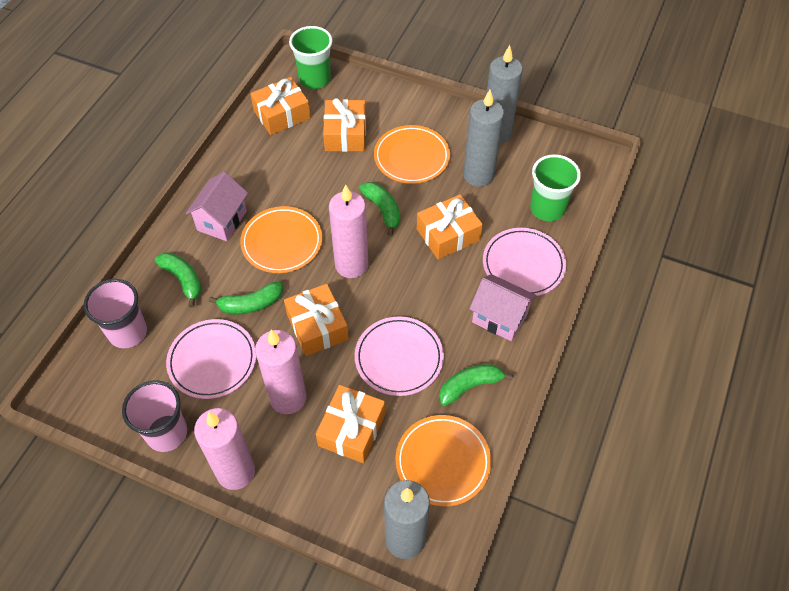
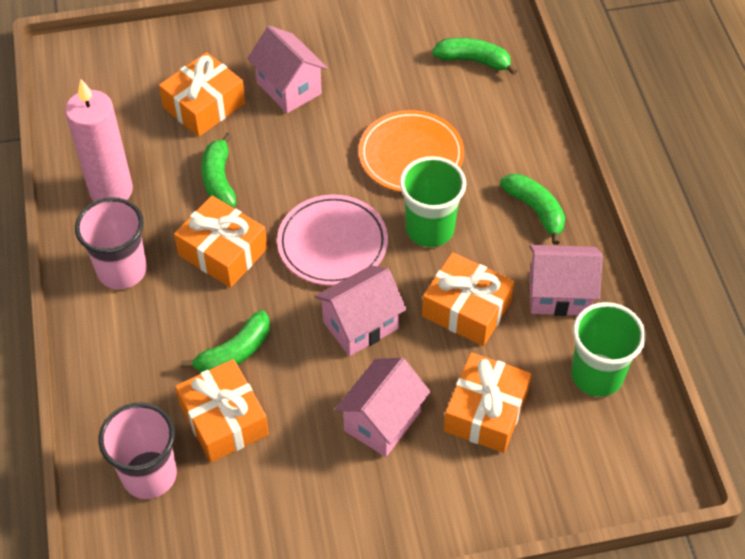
grey candle: 3 -> 0
orange plate: 3 -> 1
pink candle: 3 -> 1
pink house: 2 -> 4
pink plate: 3 -> 1

